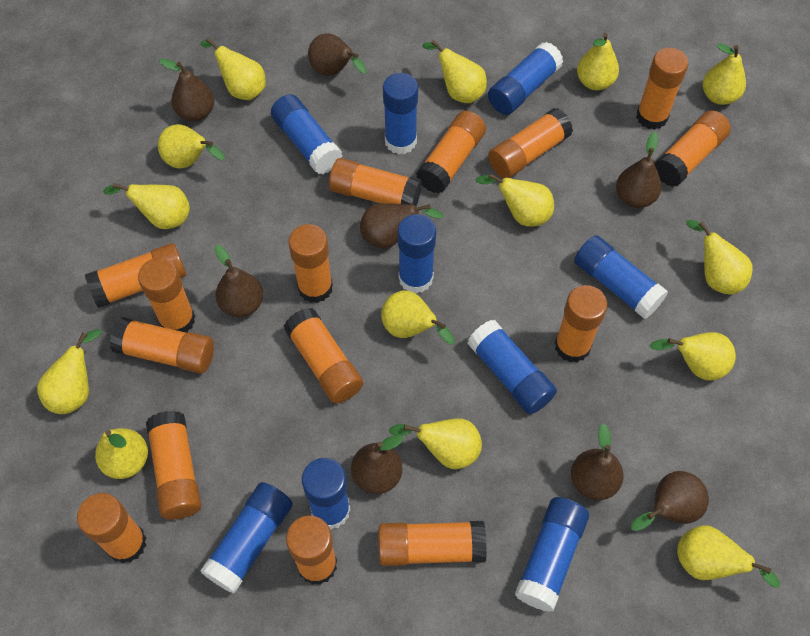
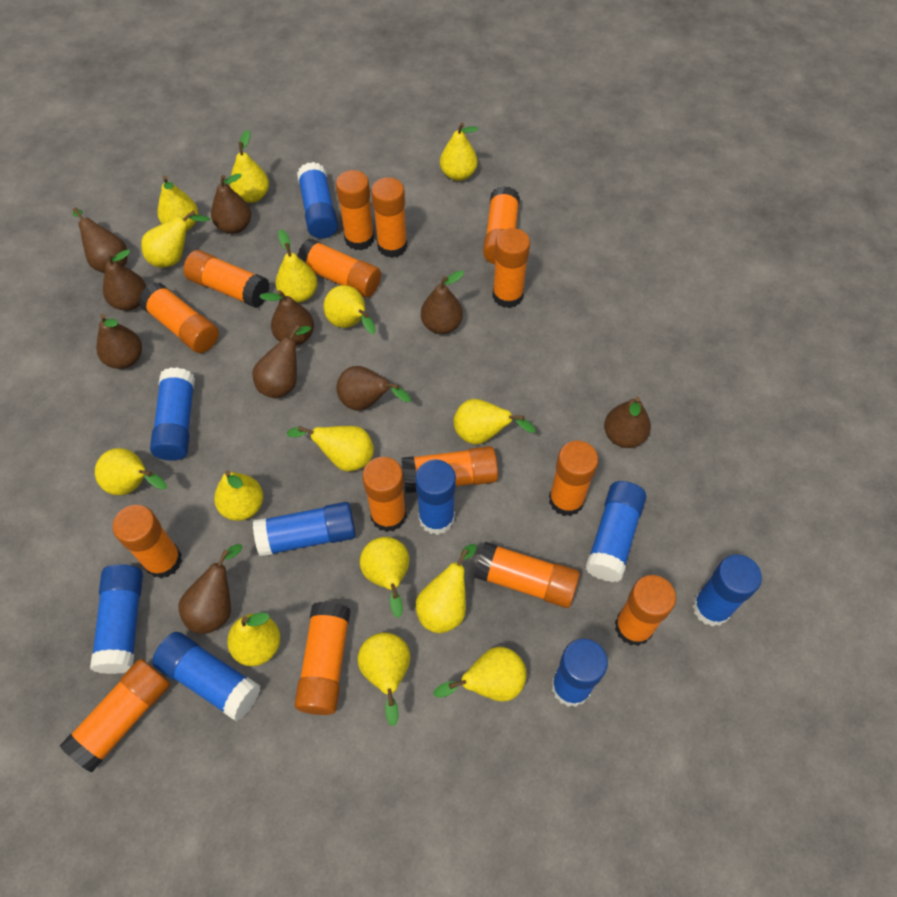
brown pear: 8 -> 10
yellow pear: 14 -> 15

